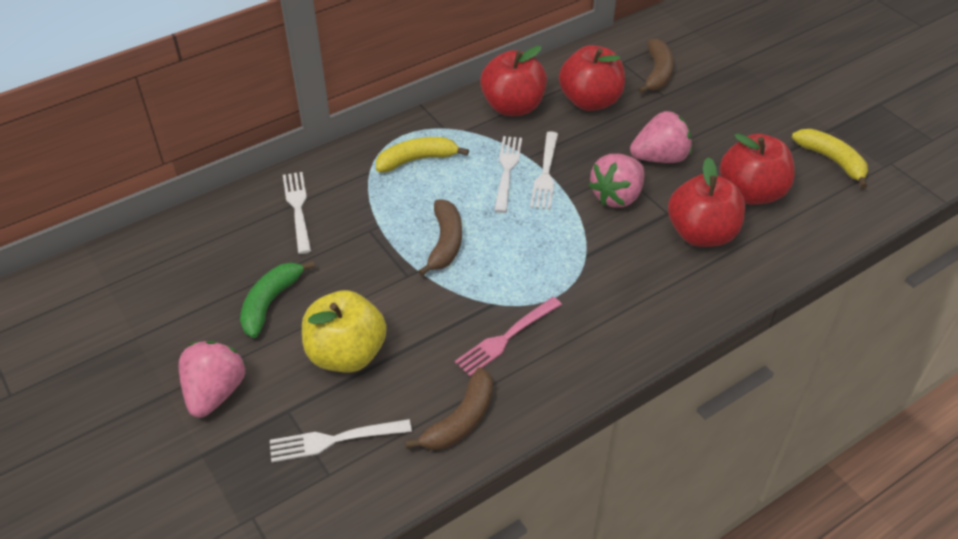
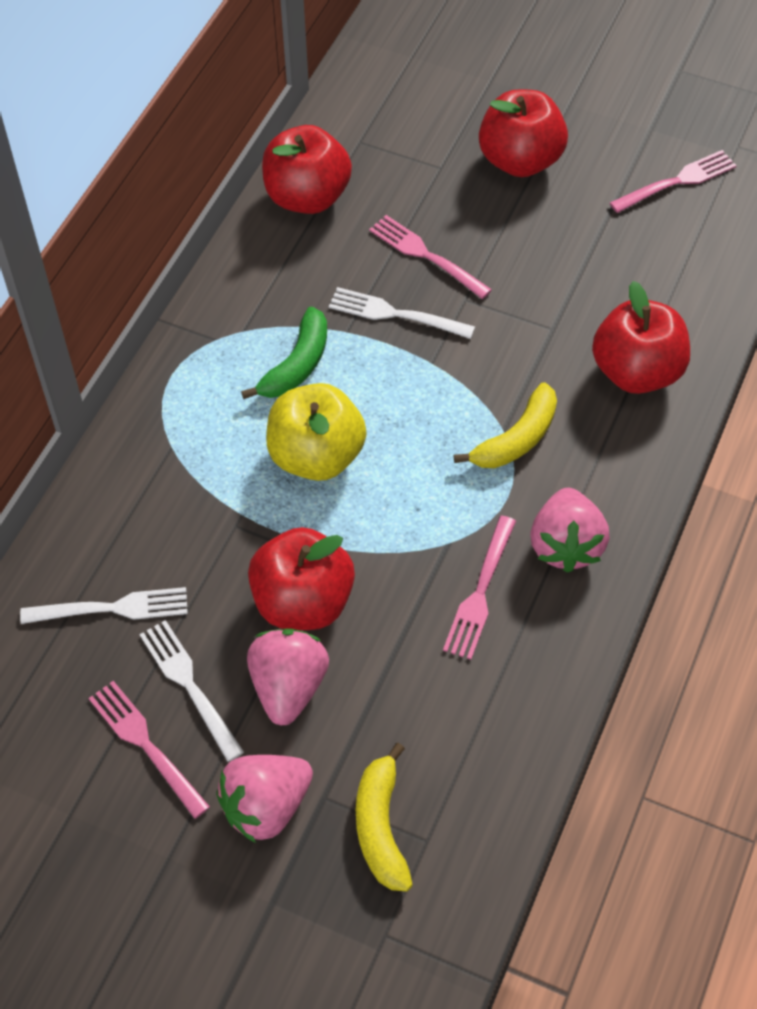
brown banana: 3 -> 0
pink fork: 1 -> 4
white fork: 4 -> 3

